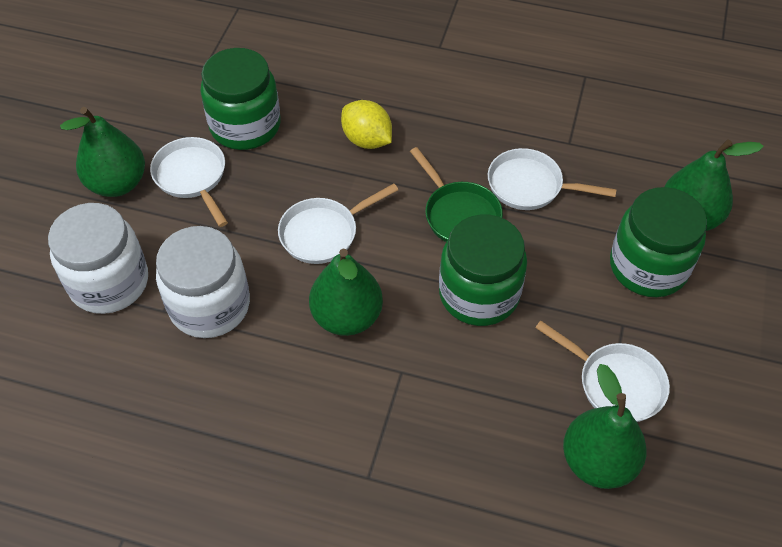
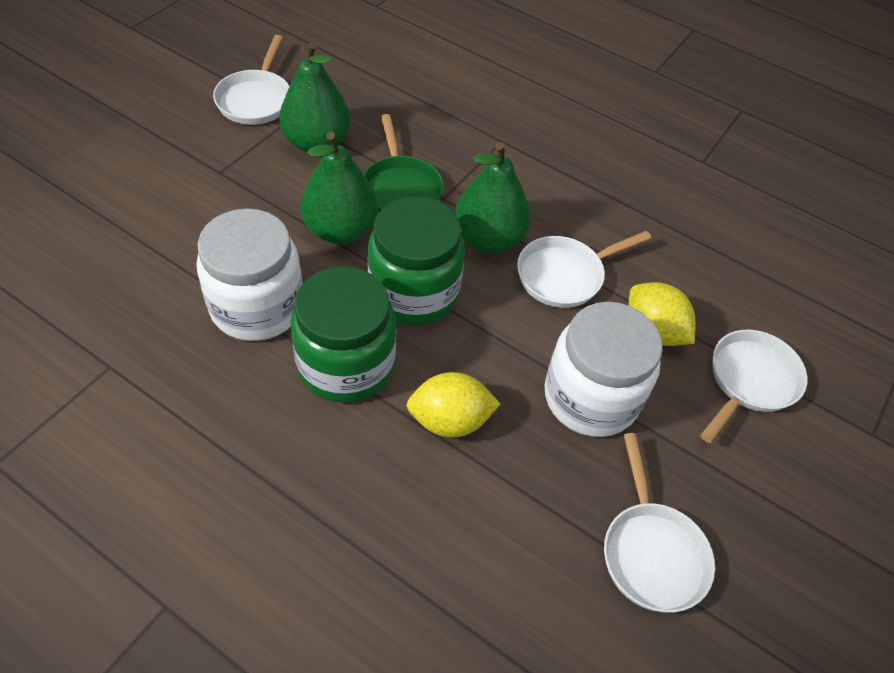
green jar: 3 -> 2
green pear: 4 -> 3
yellow lemon: 1 -> 2

